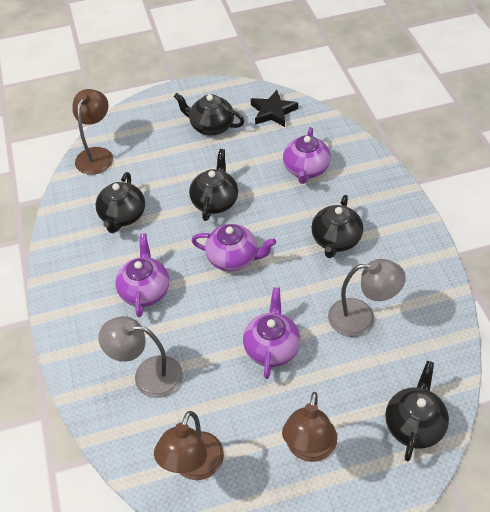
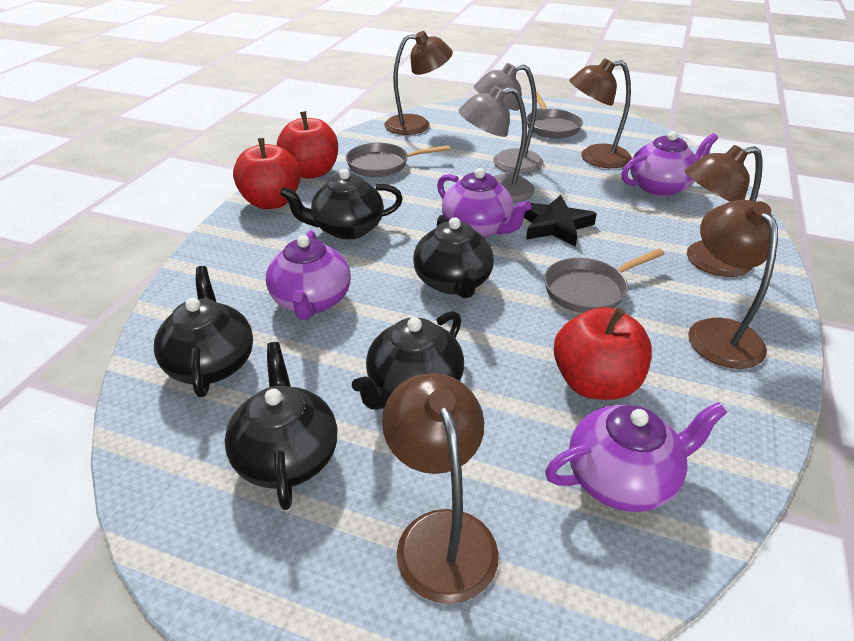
brown lamp: 3 -> 5
grey pan: 0 -> 3
red apple: 0 -> 3

